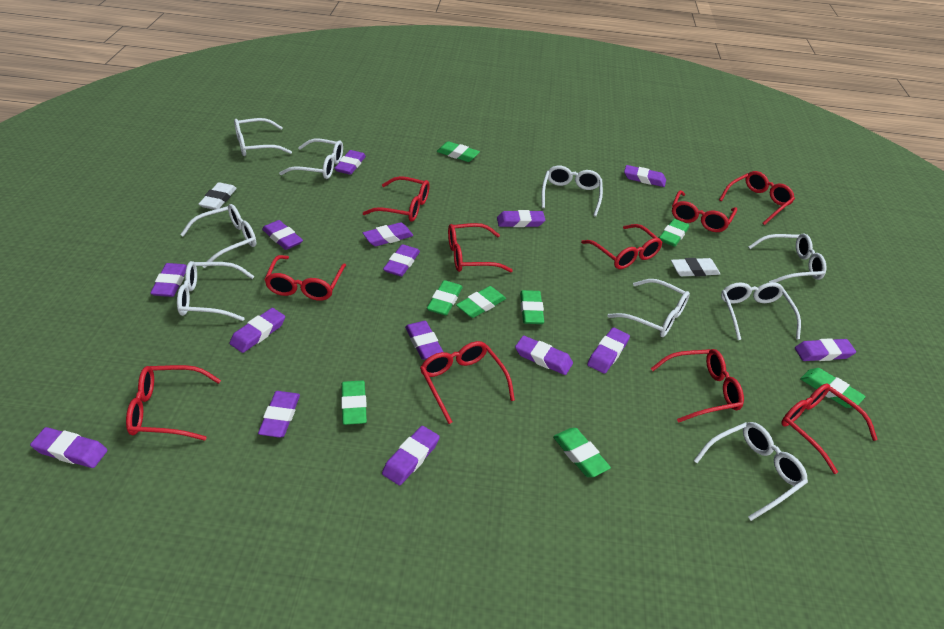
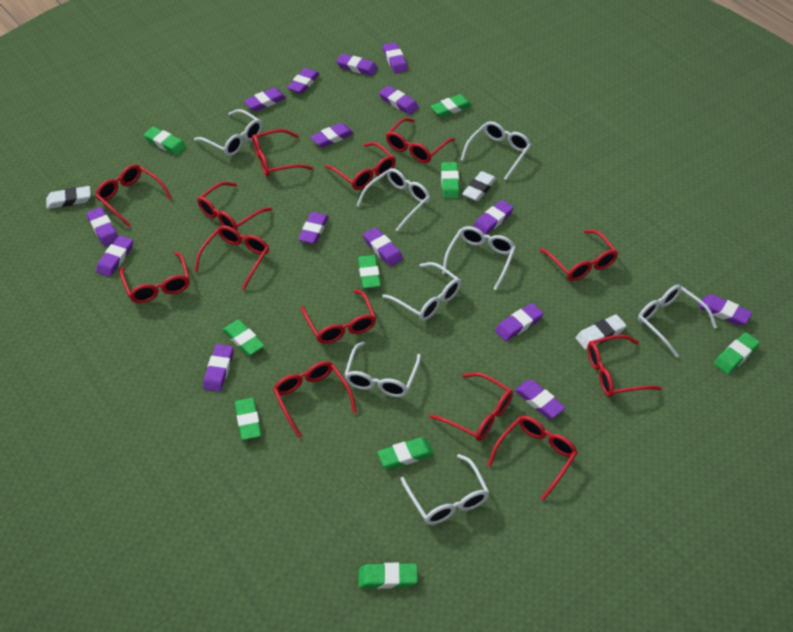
green eraser: 8 -> 9
red glasses: 10 -> 13
white eraser: 2 -> 3
white glasses: 9 -> 8

